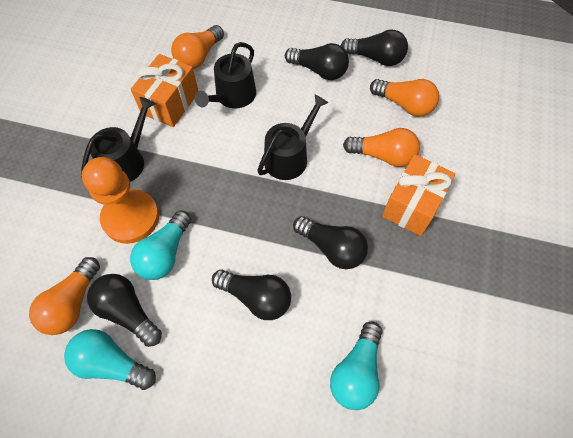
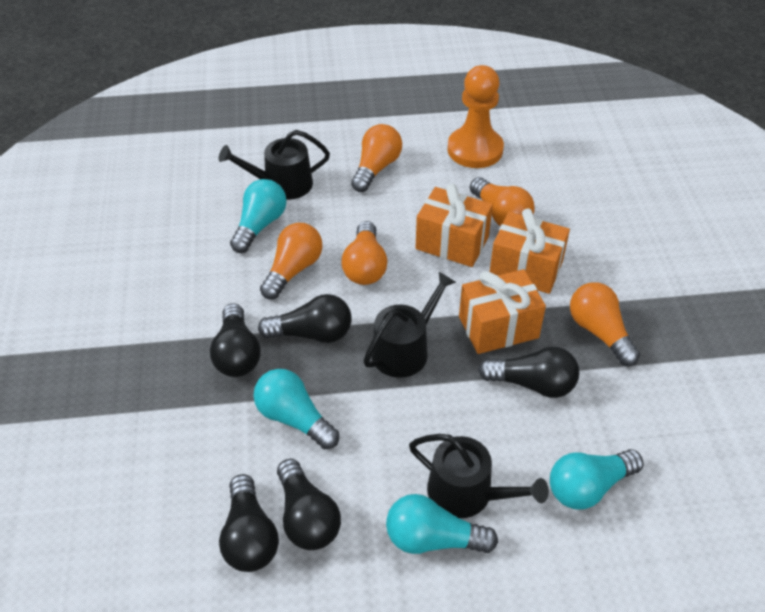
orange gift: 2 -> 3
orange light bulb: 4 -> 5
turquoise light bulb: 3 -> 4

